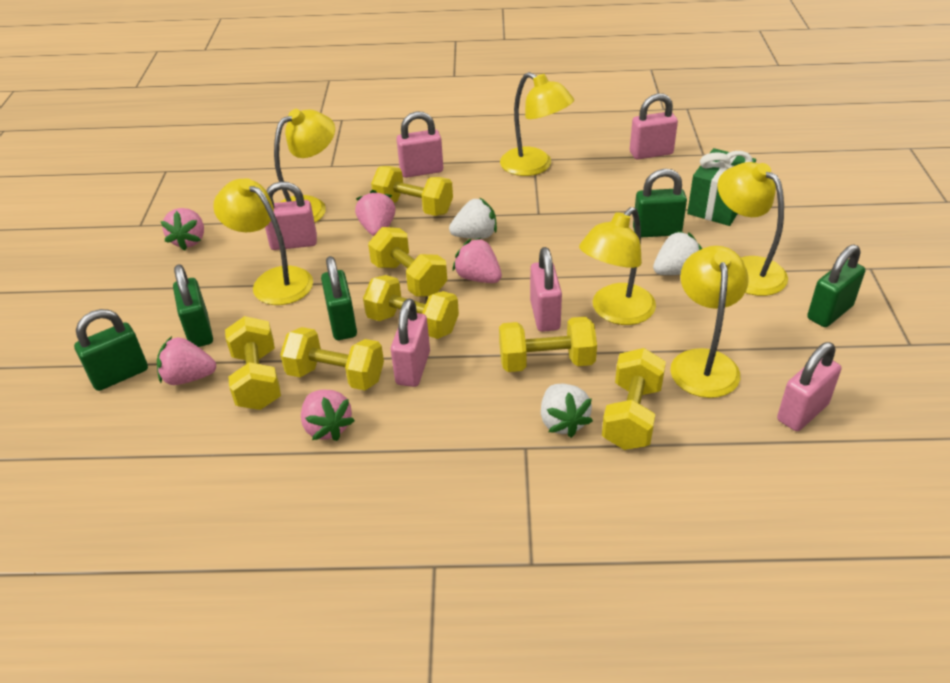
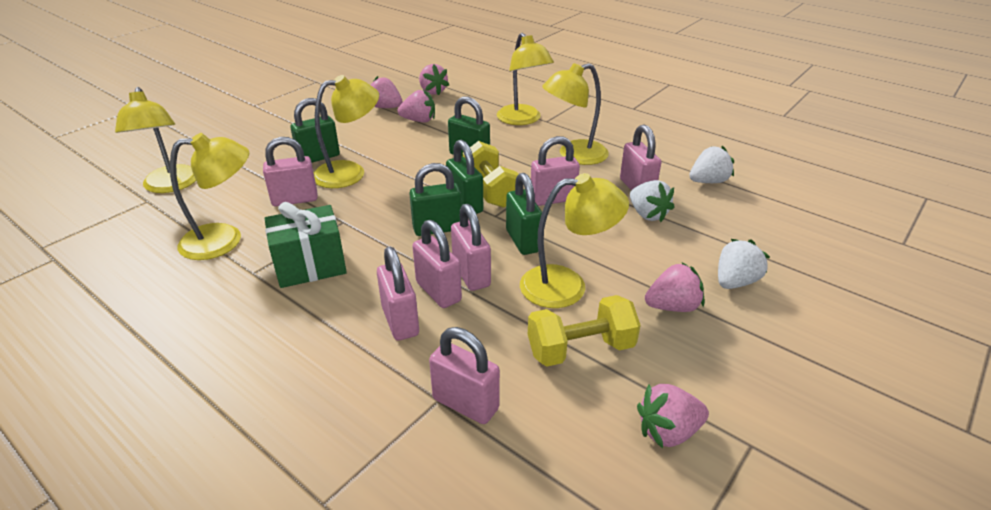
pink padlock: 6 -> 7
yellow dumbbell: 7 -> 2

